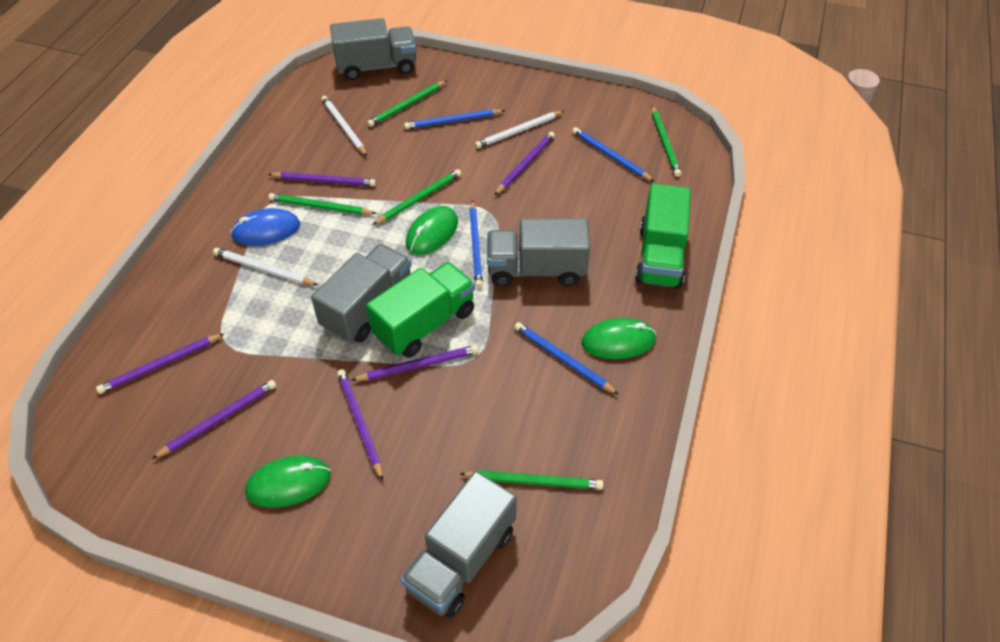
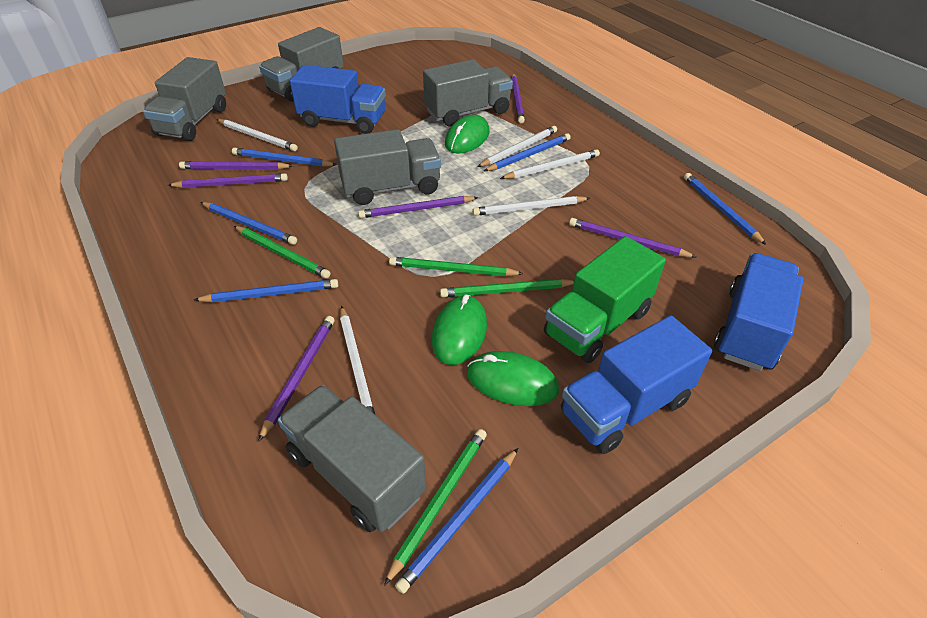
blue mouse: 1 -> 0
blue pencil: 4 -> 6
blue truck: 0 -> 3
green pencil: 5 -> 4
green truck: 2 -> 1
grey truck: 4 -> 5
white pencil: 3 -> 5

